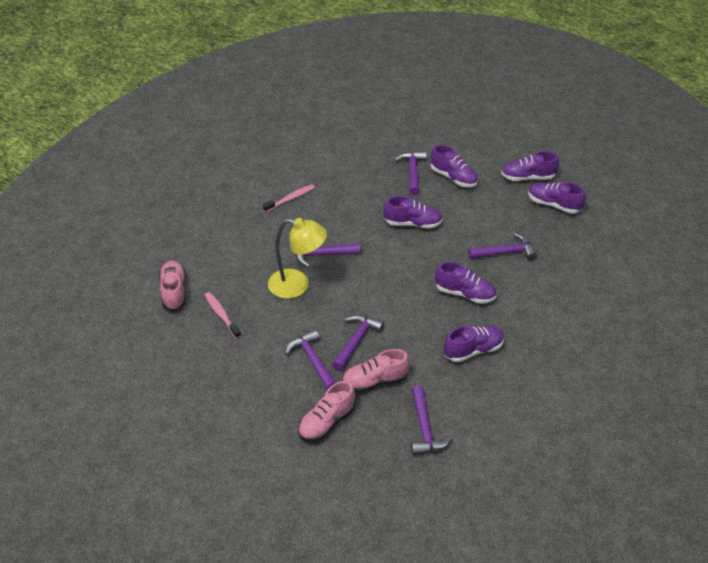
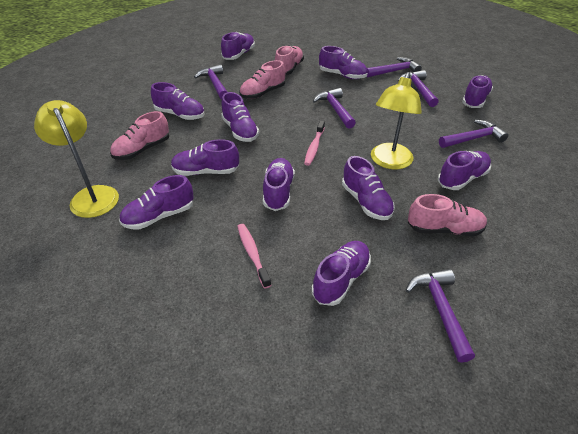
pink shoe: 3 -> 4
purple shoe: 6 -> 11
yellow lamp: 1 -> 2

